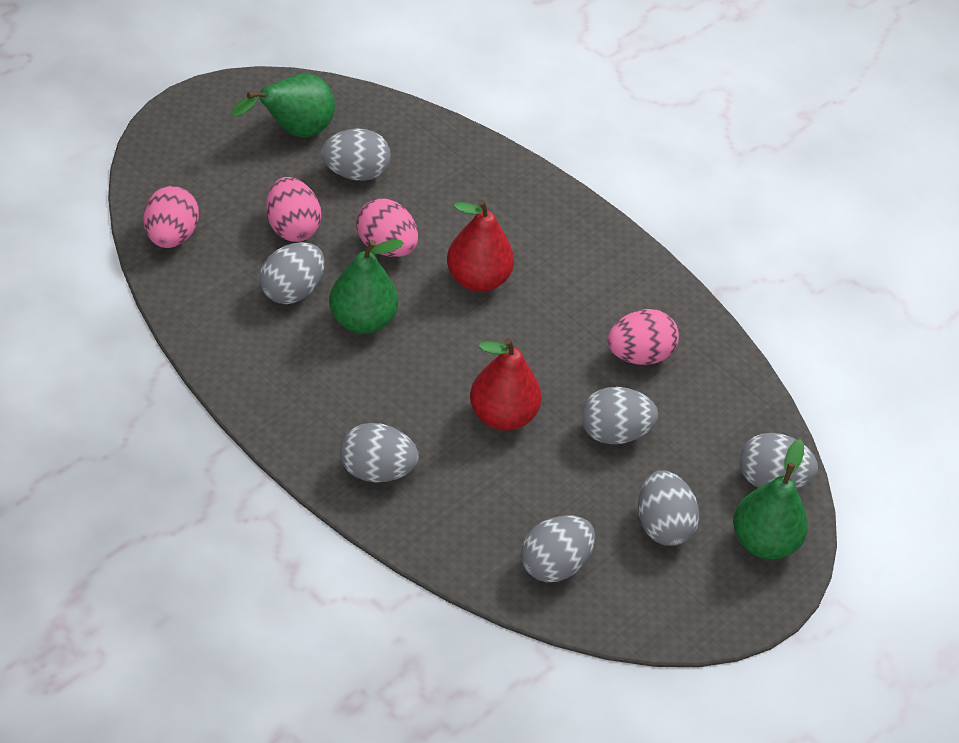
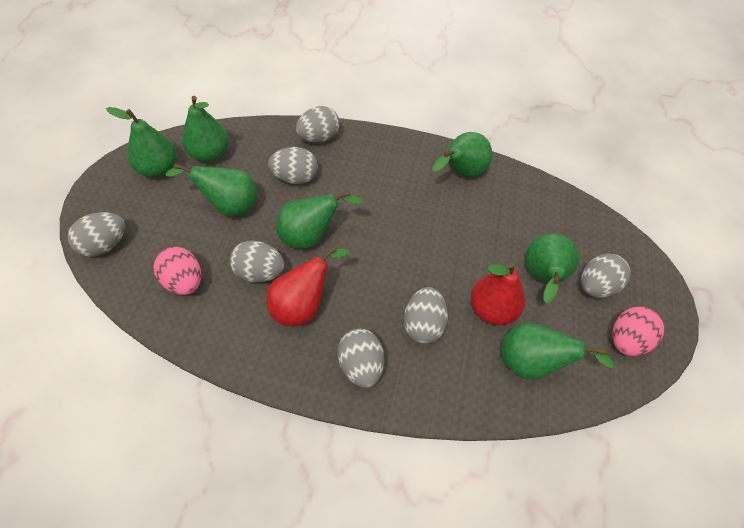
green pear: 3 -> 7
pink egg: 4 -> 2

